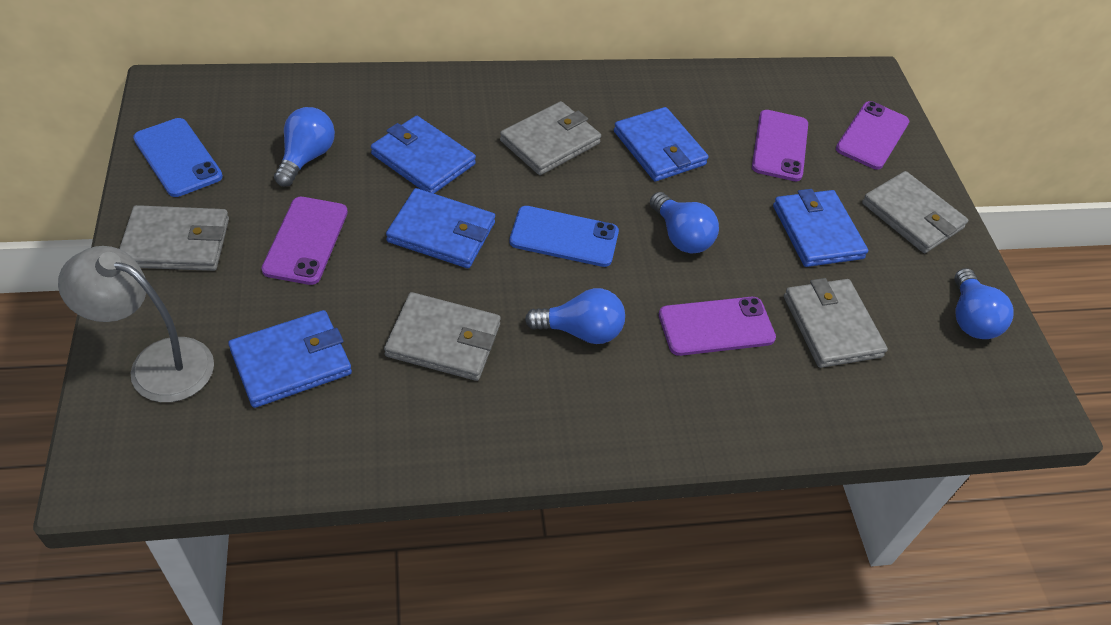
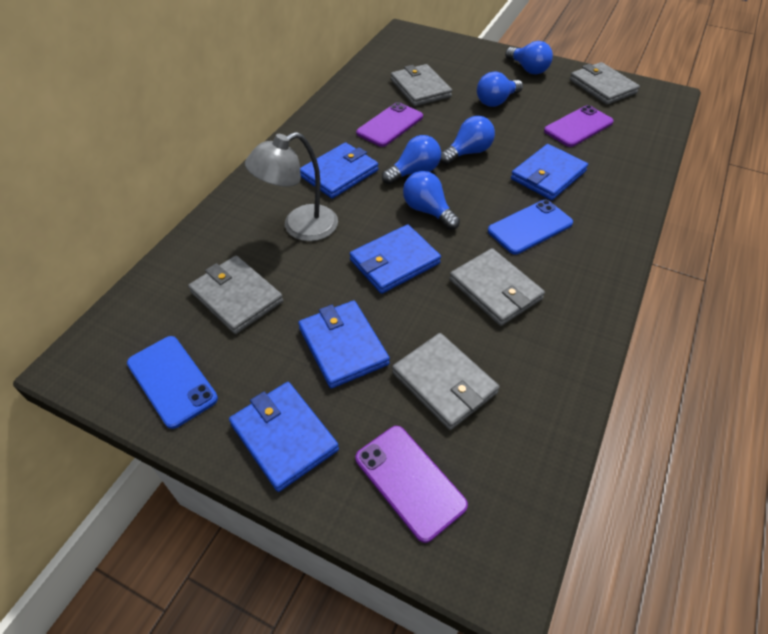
blue light bulb: 4 -> 5
purple phone: 4 -> 3

